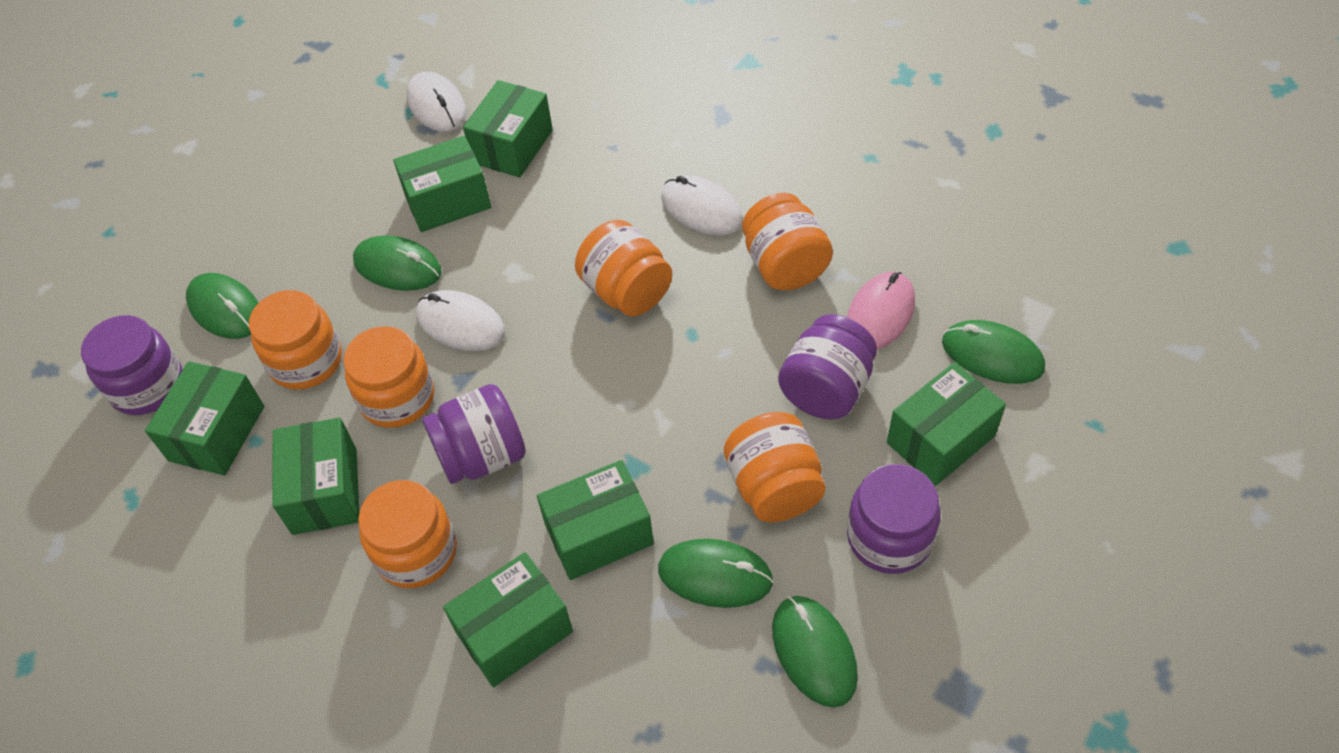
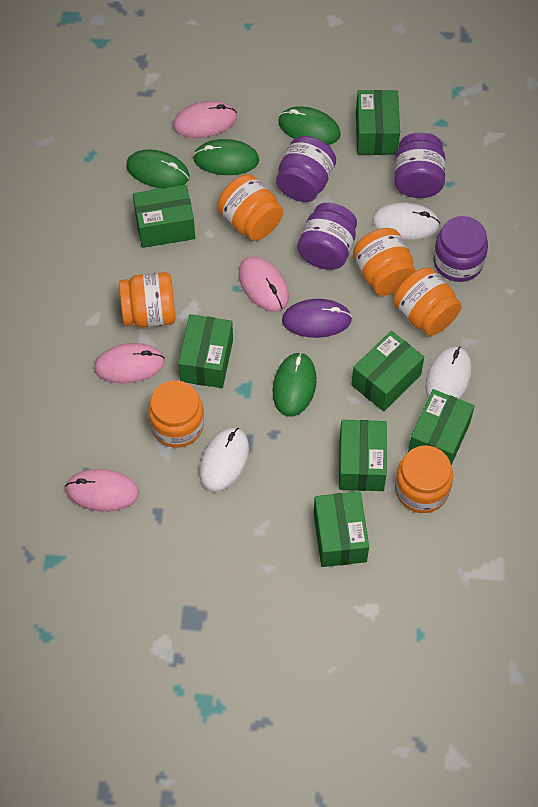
green mouse: 5 -> 4
pink mouse: 1 -> 4
purple mouse: 0 -> 1

